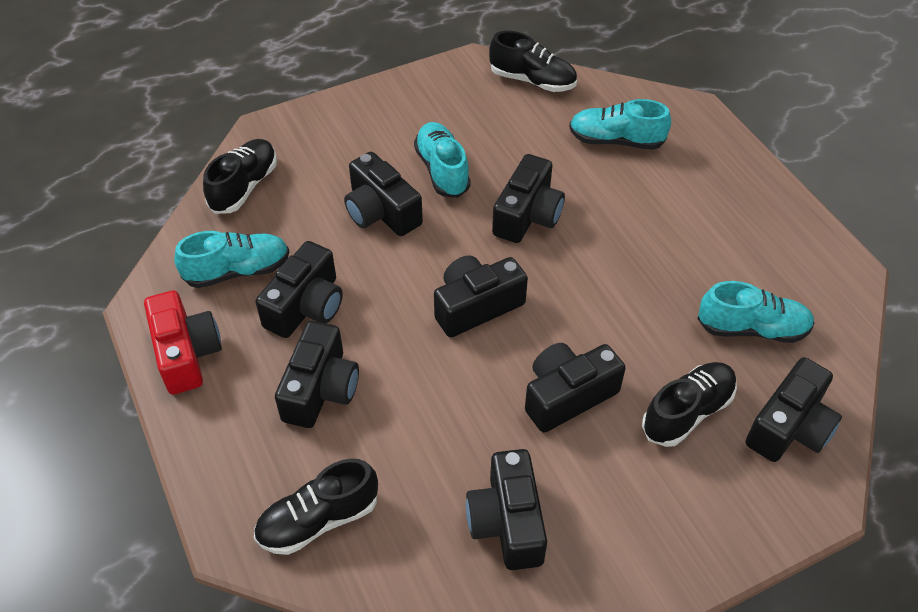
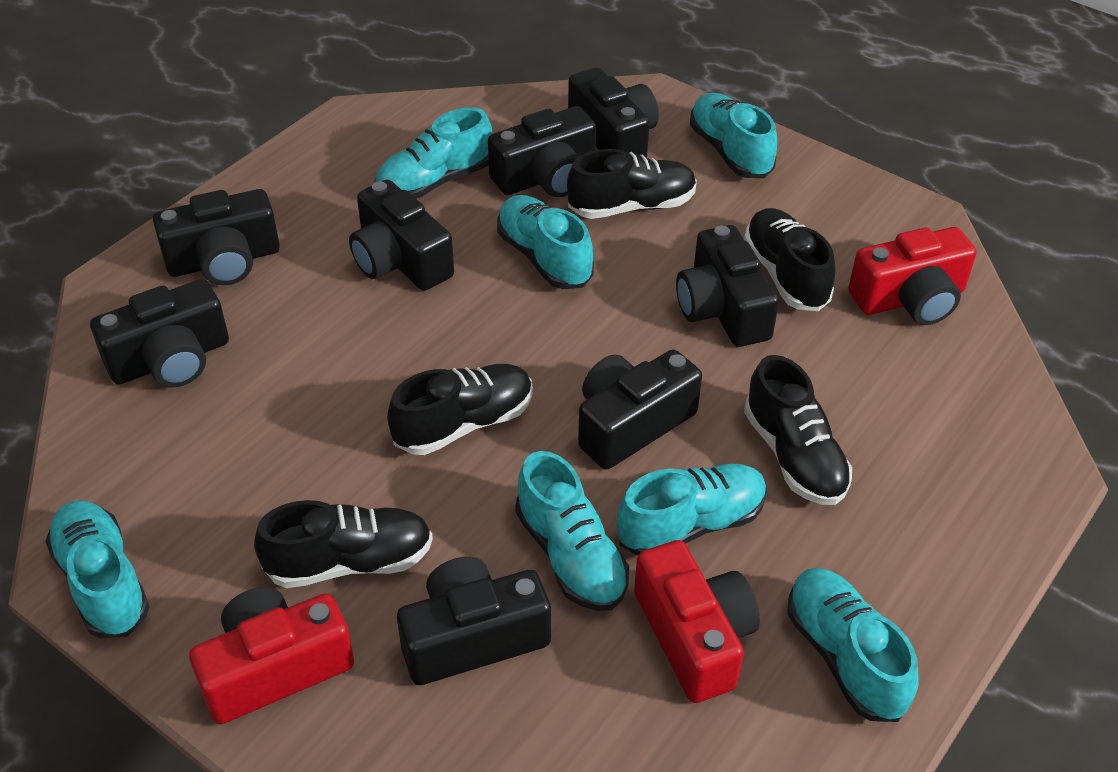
black shoe: 4 -> 5
red camera: 1 -> 3
turquoise shoe: 4 -> 7

